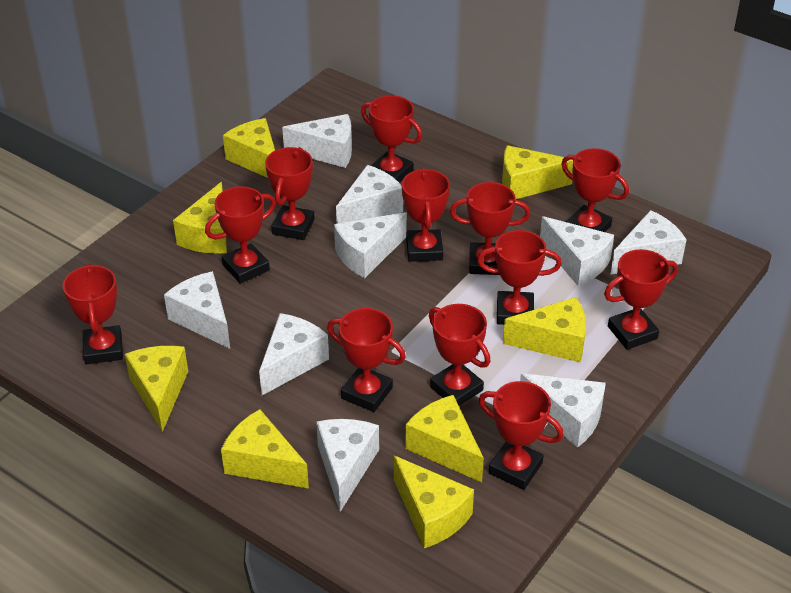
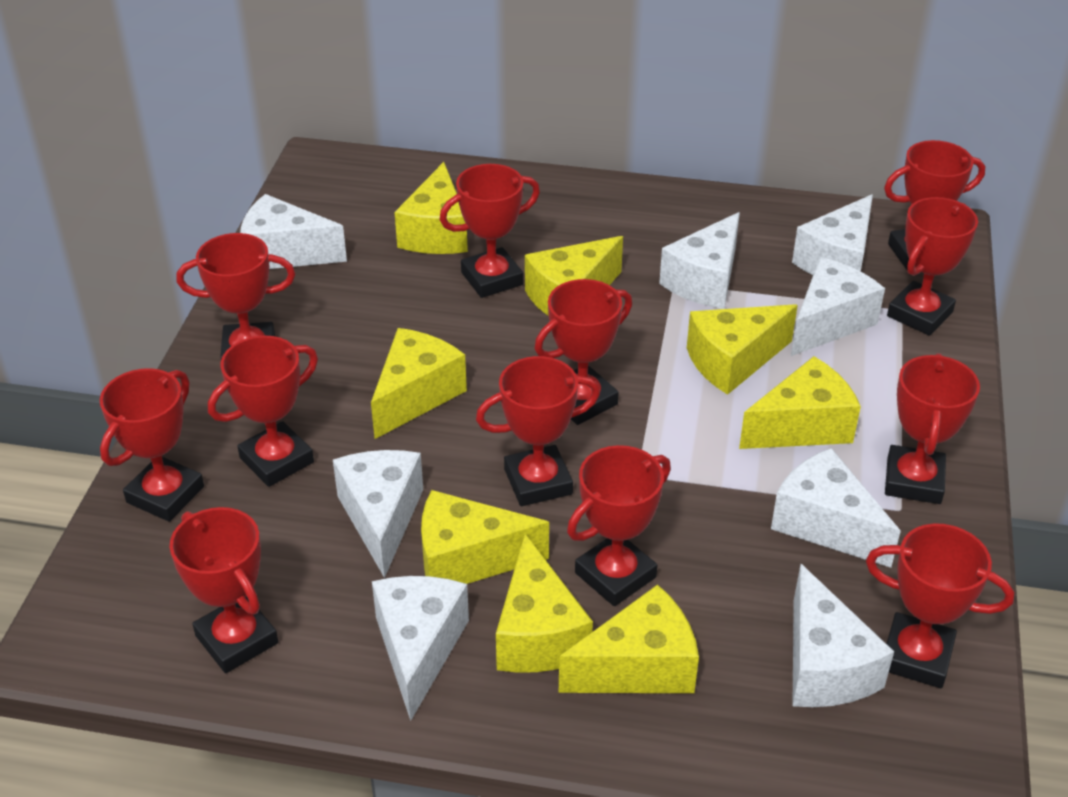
white cheese: 9 -> 8

